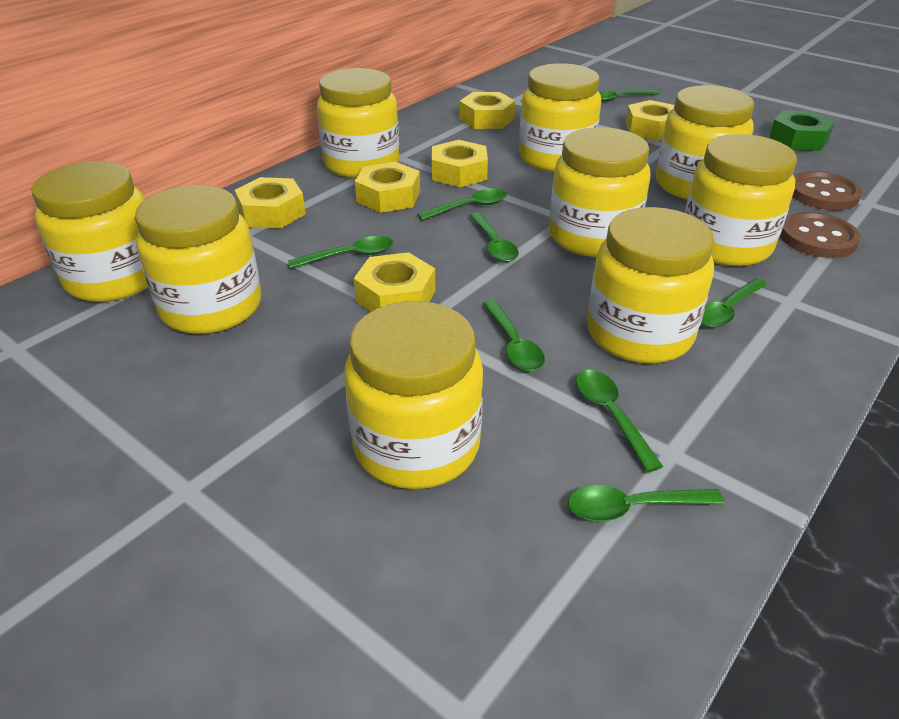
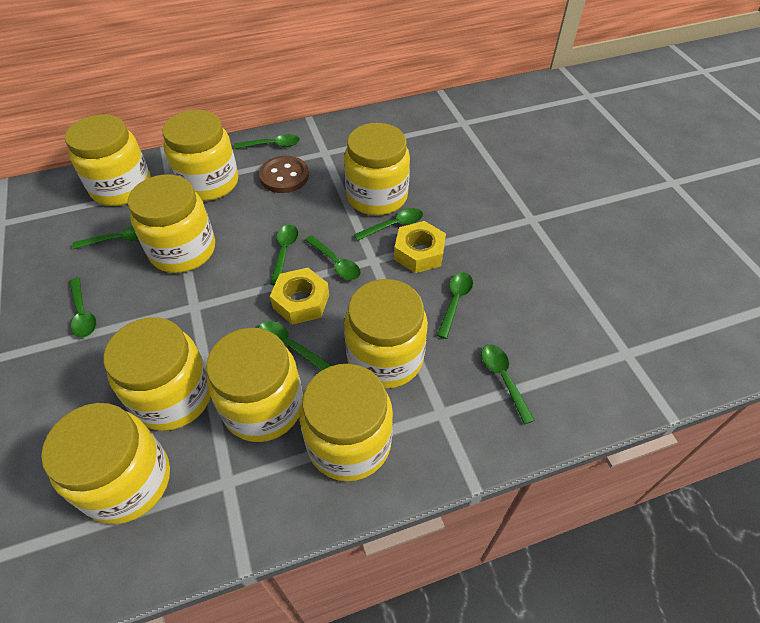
brown button: 2 -> 1
green nut: 1 -> 0
green spoon: 8 -> 9
yellow nut: 6 -> 2

